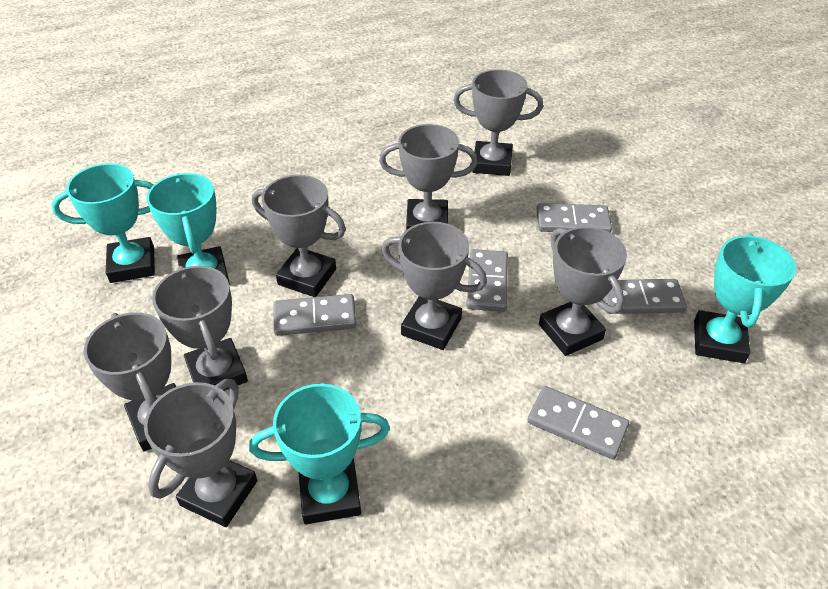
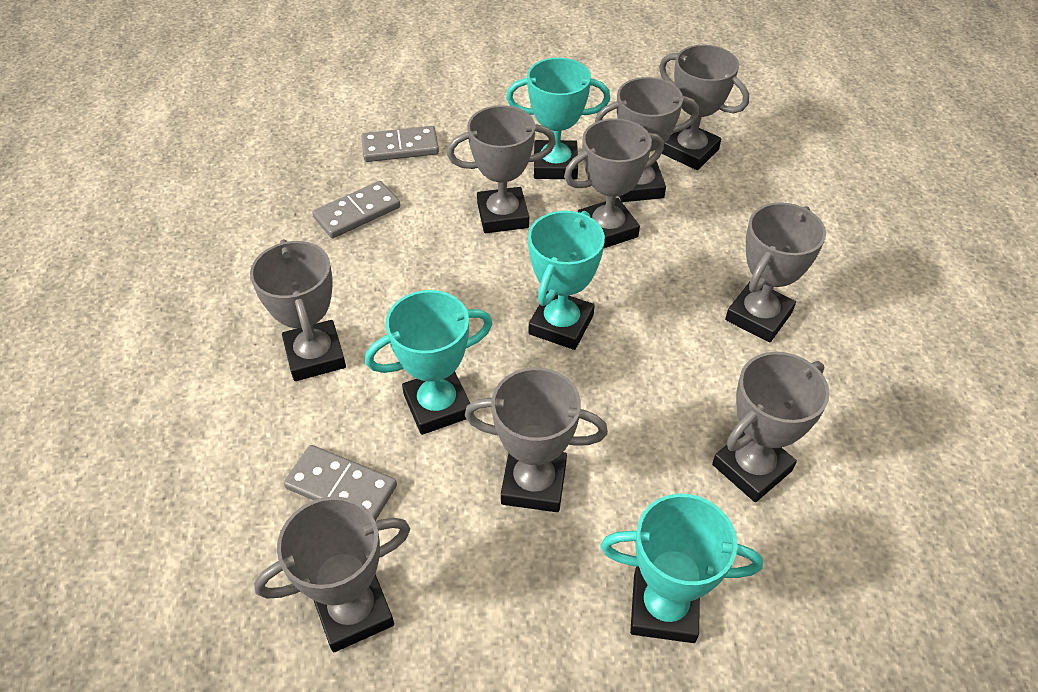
grey domino: 5 -> 3
grey trophy: 8 -> 9

